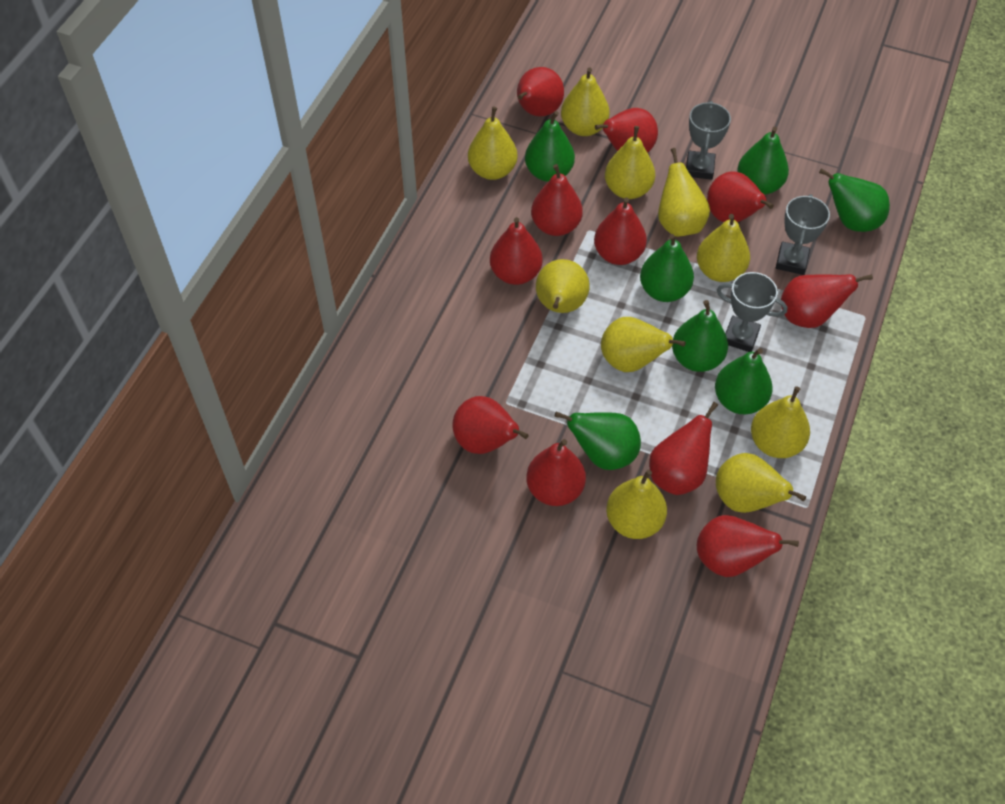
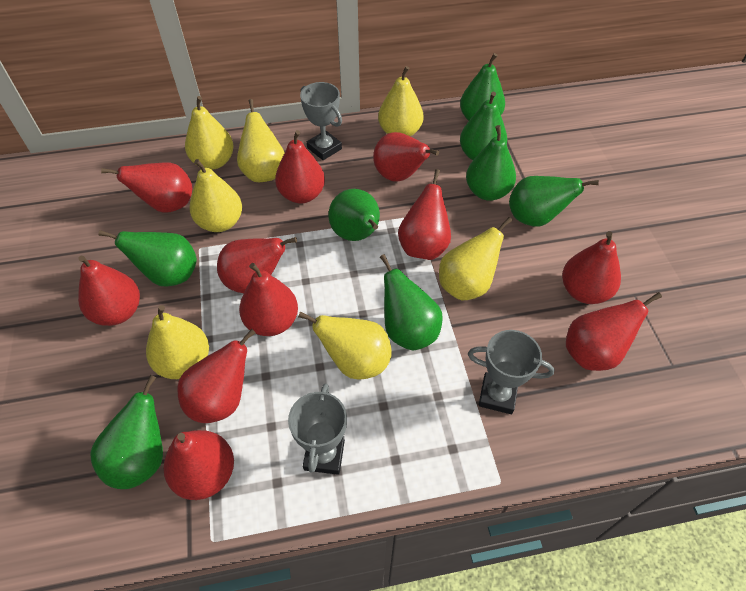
green pear: 7 -> 8
yellow pear: 10 -> 7

